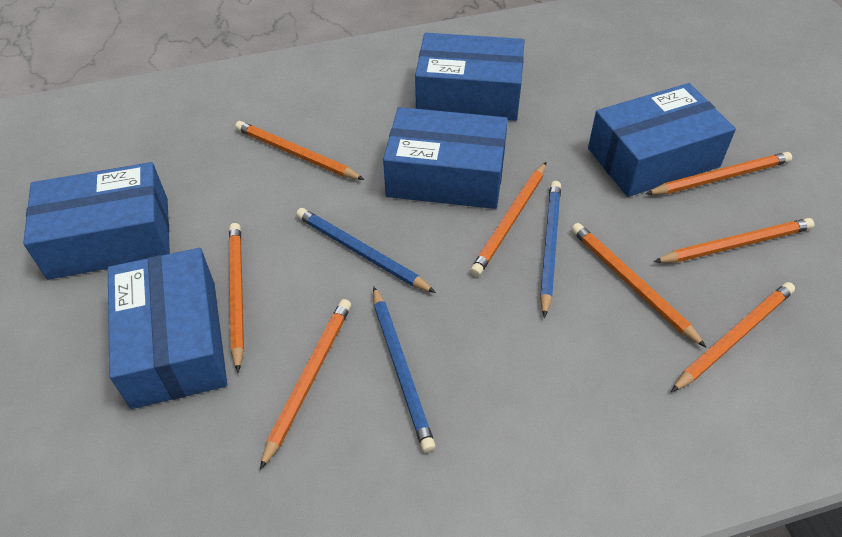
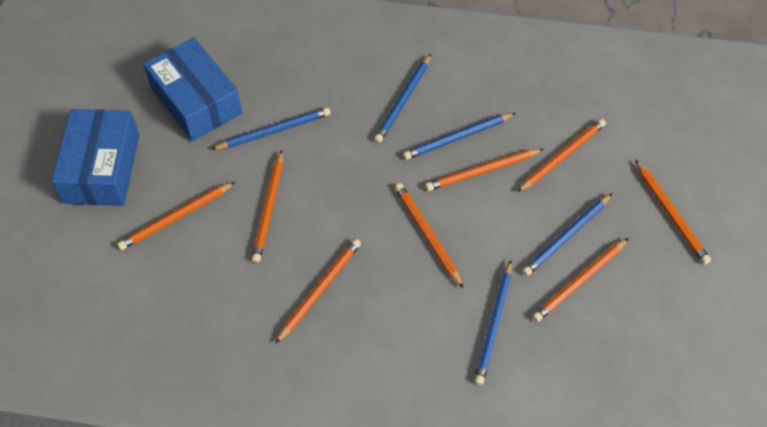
blue box: 5 -> 2
blue pencil: 3 -> 5

